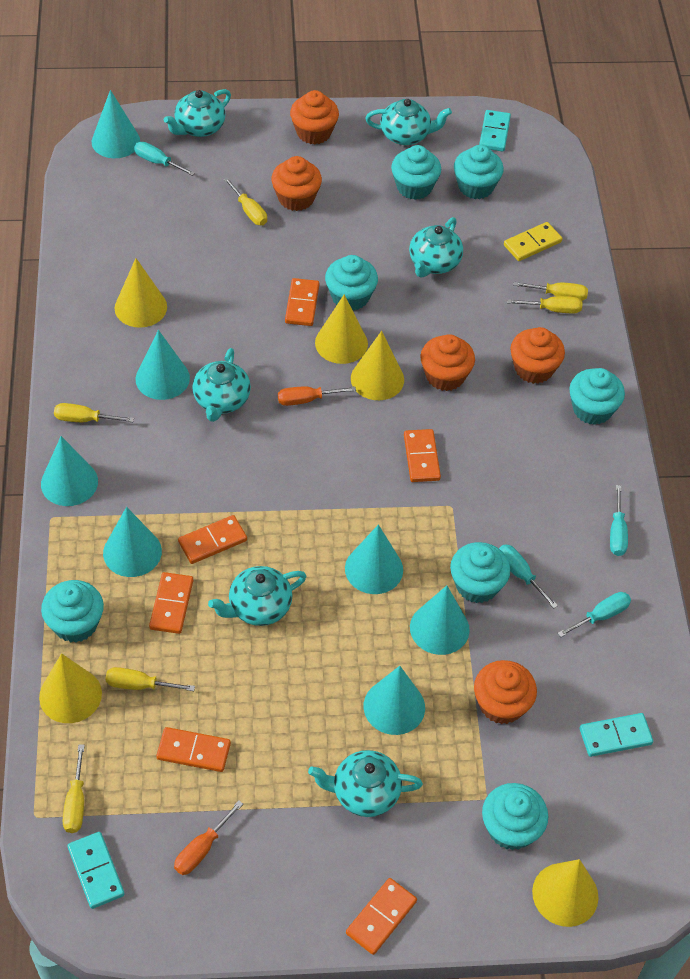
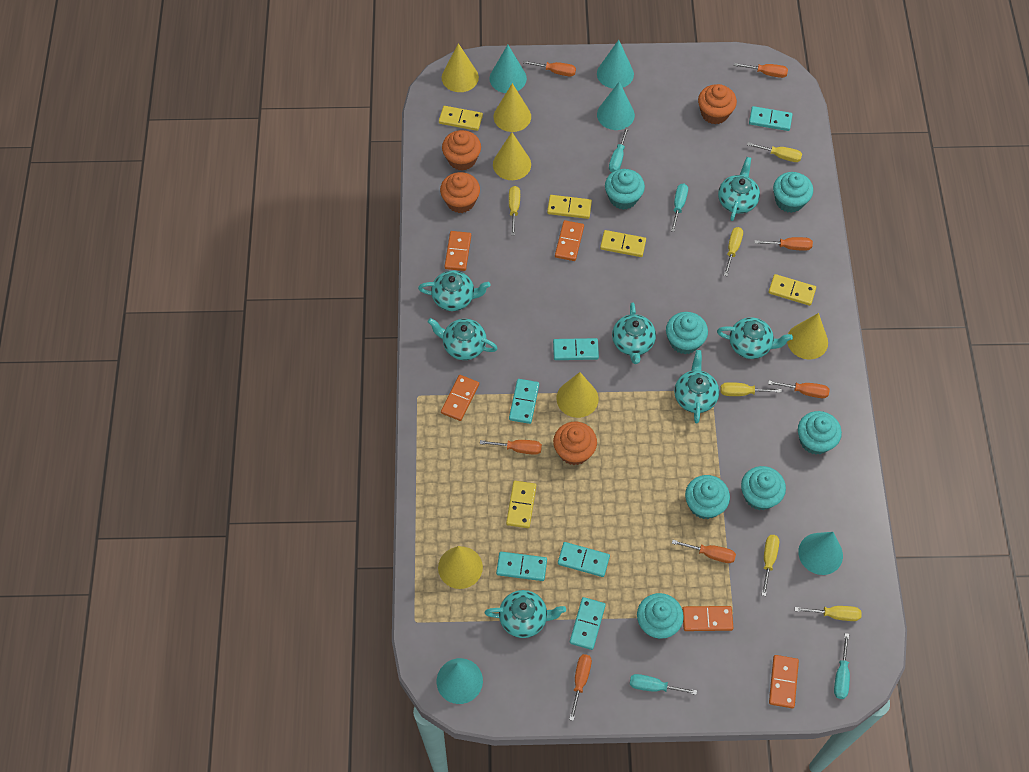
orange cupcake: 5 -> 4
orange domino: 6 -> 5
orange screwdriver: 2 -> 7
turquoise cone: 7 -> 5
turquoise domino: 3 -> 6
turquoise teapot: 6 -> 7
yellow cone: 5 -> 6
yellow domino: 1 -> 5

